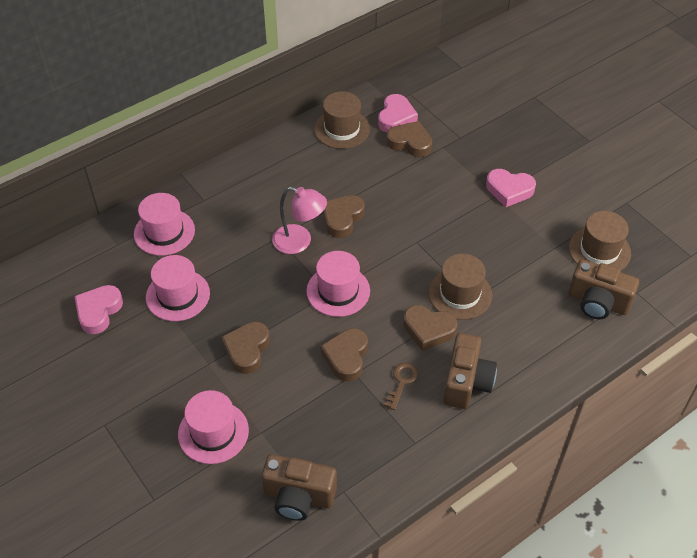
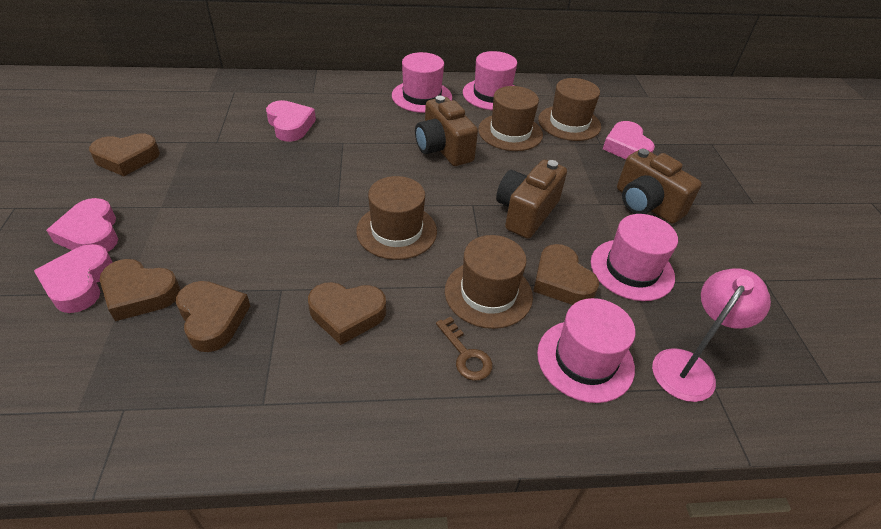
brown hat: 3 -> 4
pink heart: 3 -> 4

